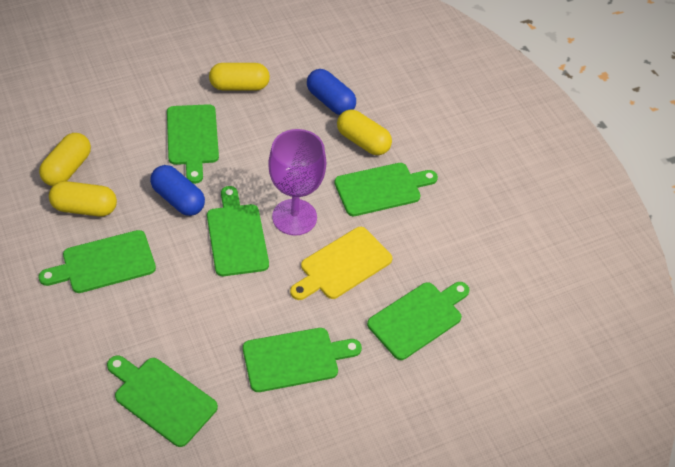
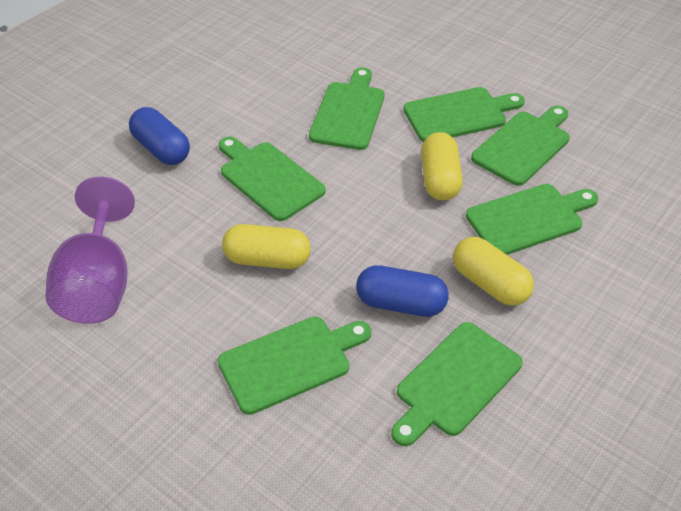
yellow capsule: 4 -> 3
yellow cutting board: 1 -> 0

